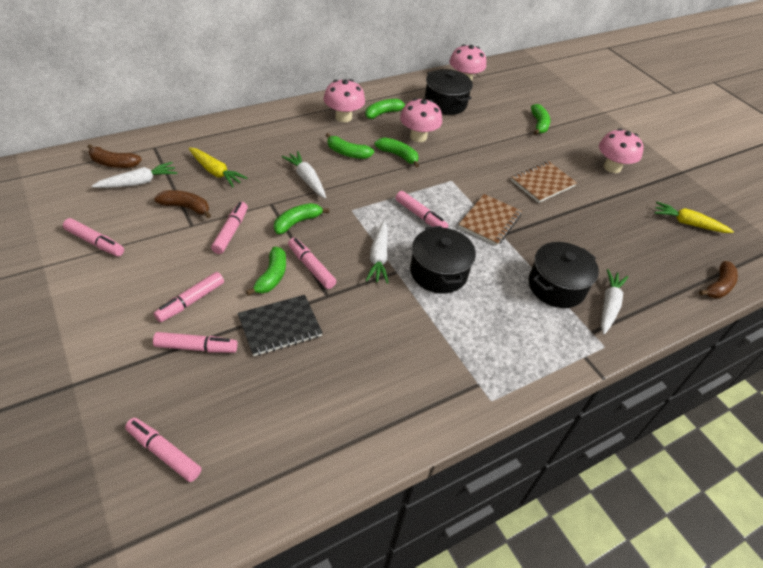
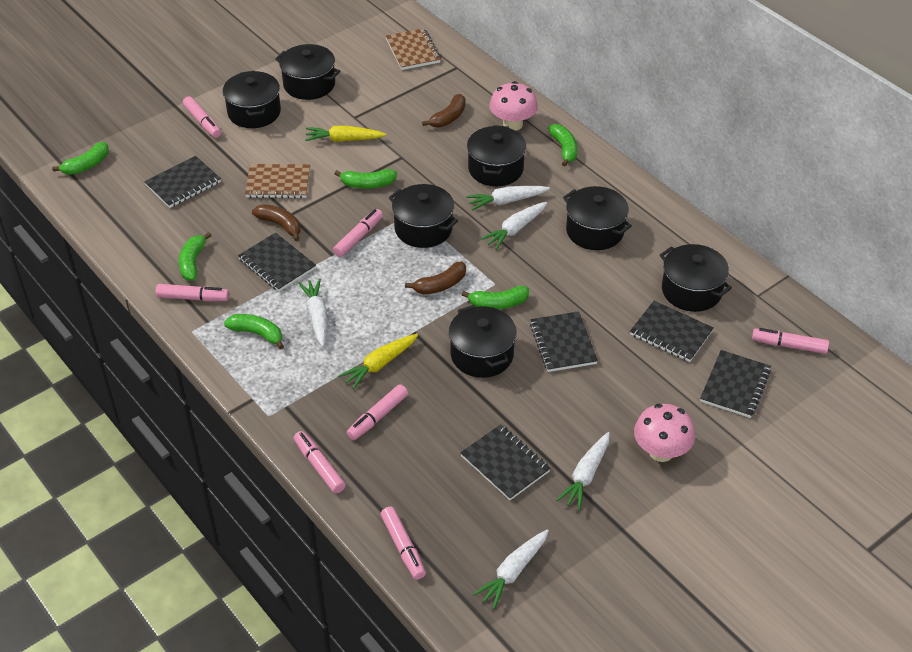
black notebook: 1 -> 6
black pot: 3 -> 7
pink mushroom: 4 -> 2
white carrot: 4 -> 5

